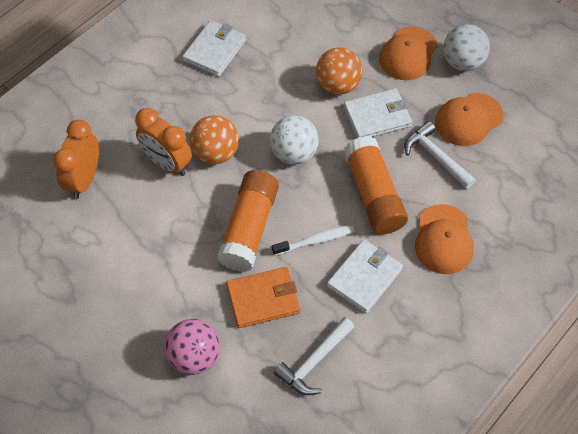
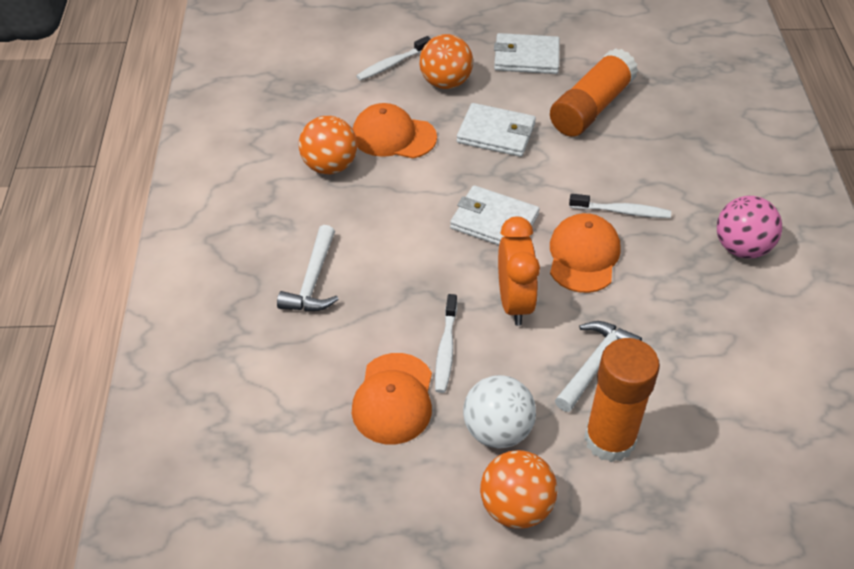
orange ball: 2 -> 3
orange clock: 2 -> 1
orange wallet: 1 -> 0
white ball: 2 -> 1
white toothbrush: 1 -> 3

